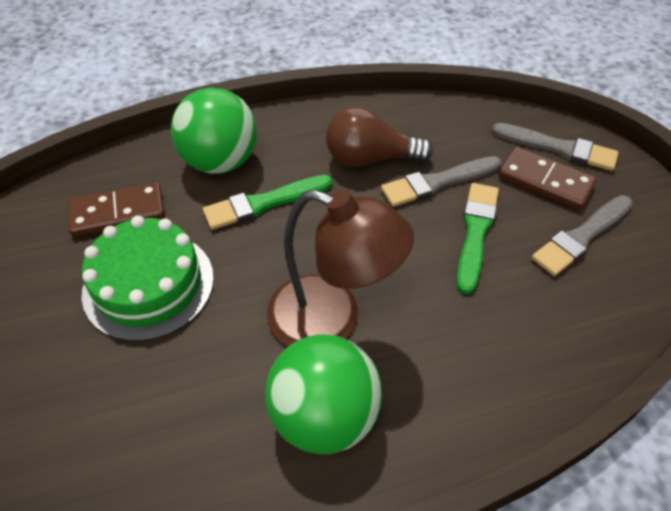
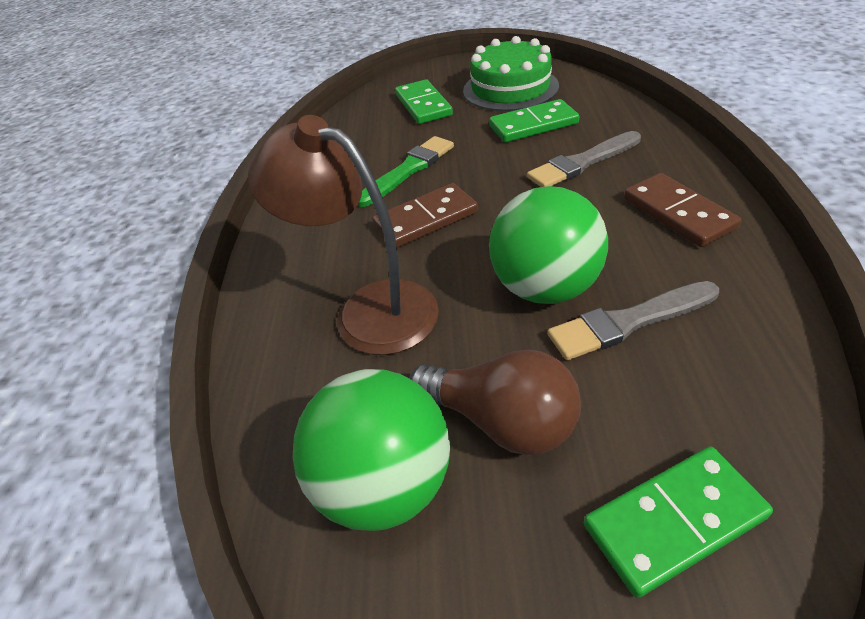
green brush: 2 -> 1
green domino: 0 -> 3
grey brush: 3 -> 2

